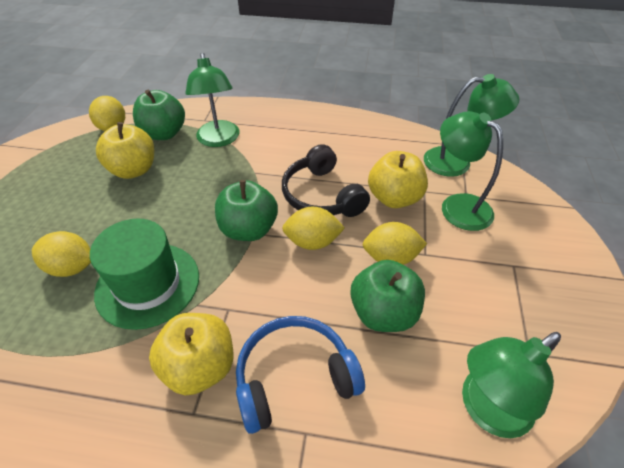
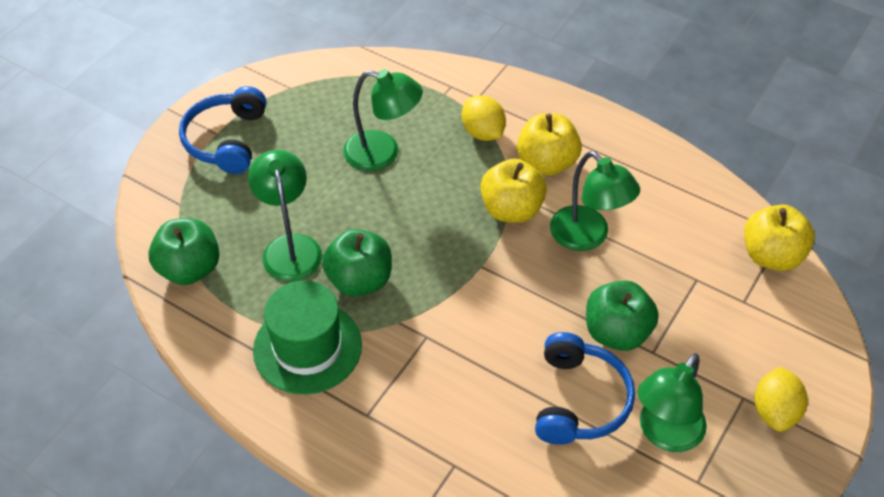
black headphones: 1 -> 0
blue headphones: 1 -> 2
yellow lemon: 4 -> 2

